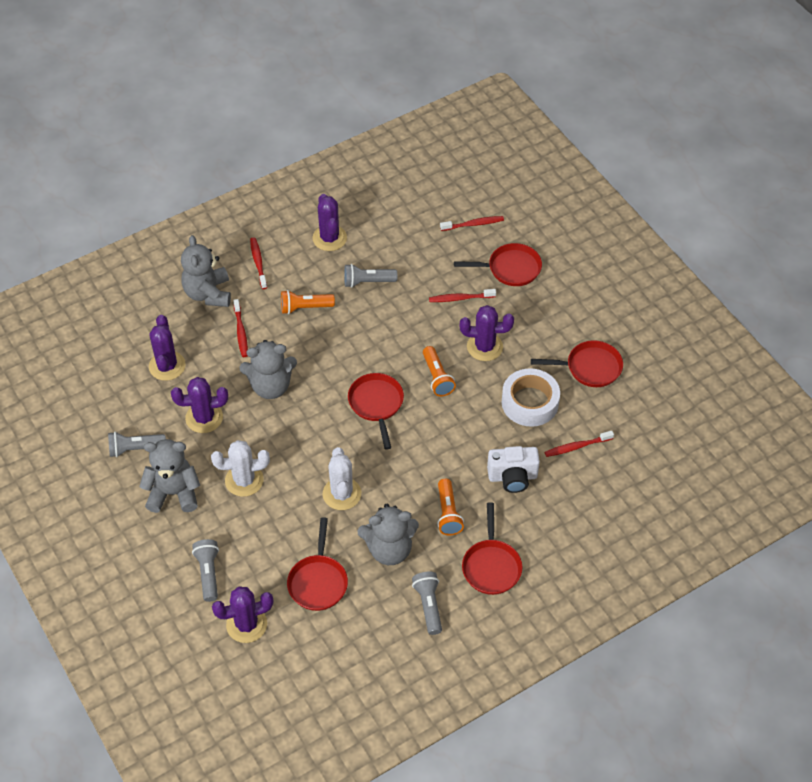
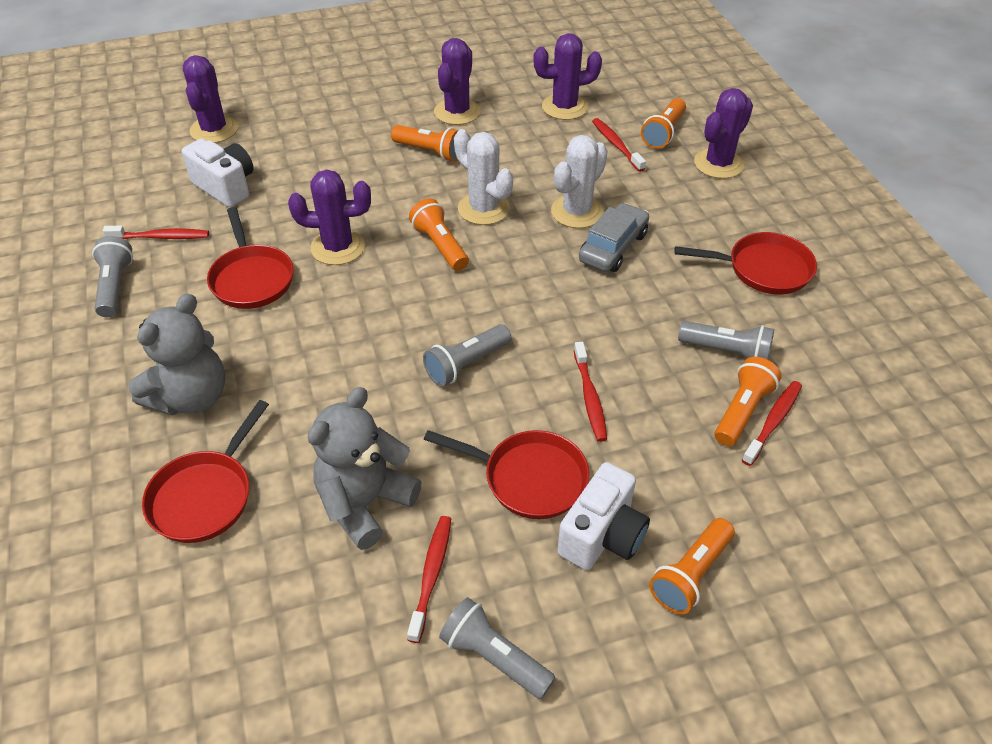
grey car: 0 -> 1
grey teddy bear: 4 -> 2
orange flashlight: 3 -> 5
red pan: 5 -> 4
white camera: 1 -> 2
white tape: 1 -> 0

